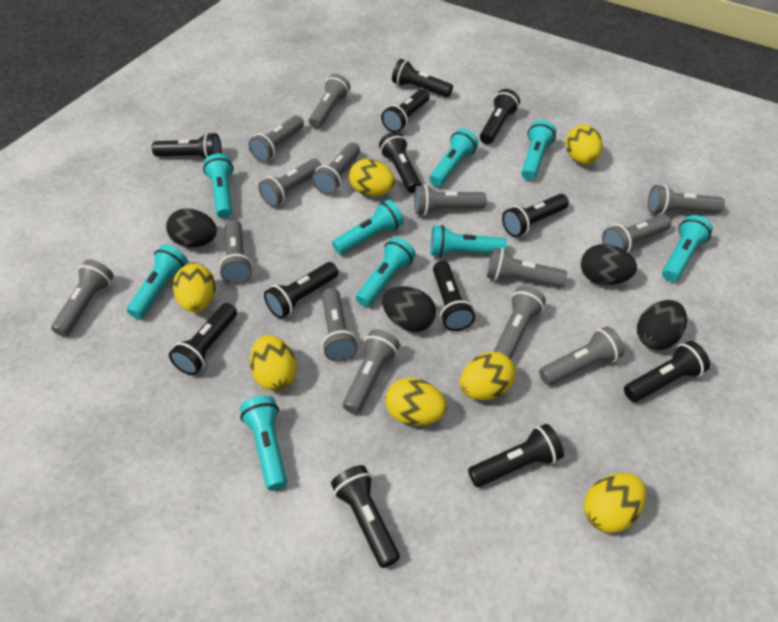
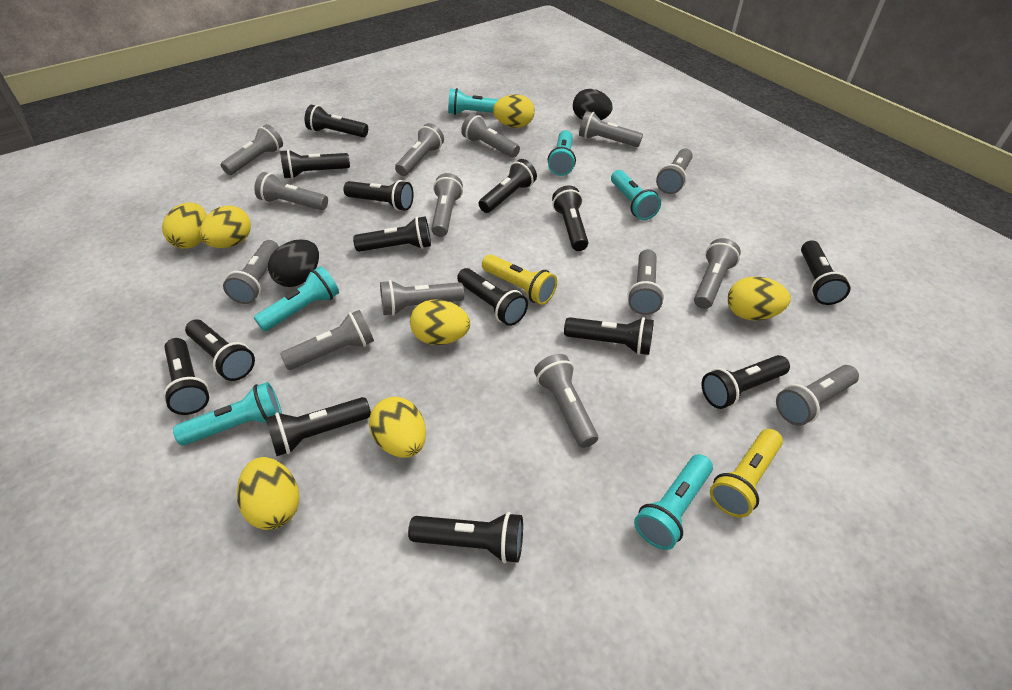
black egg: 4 -> 2
black flashlight: 12 -> 14
turquoise flashlight: 9 -> 6
yellow flashlight: 0 -> 2

